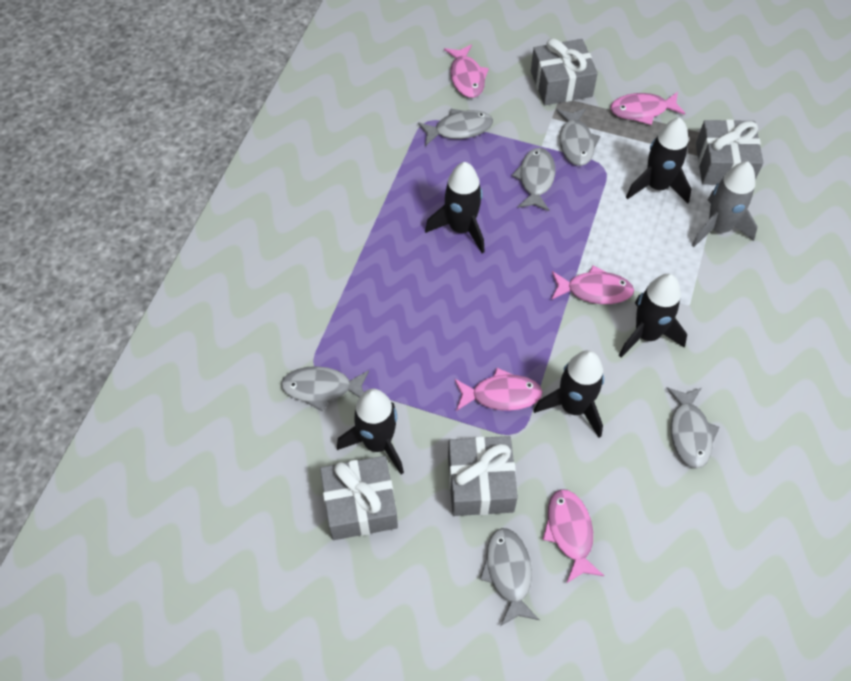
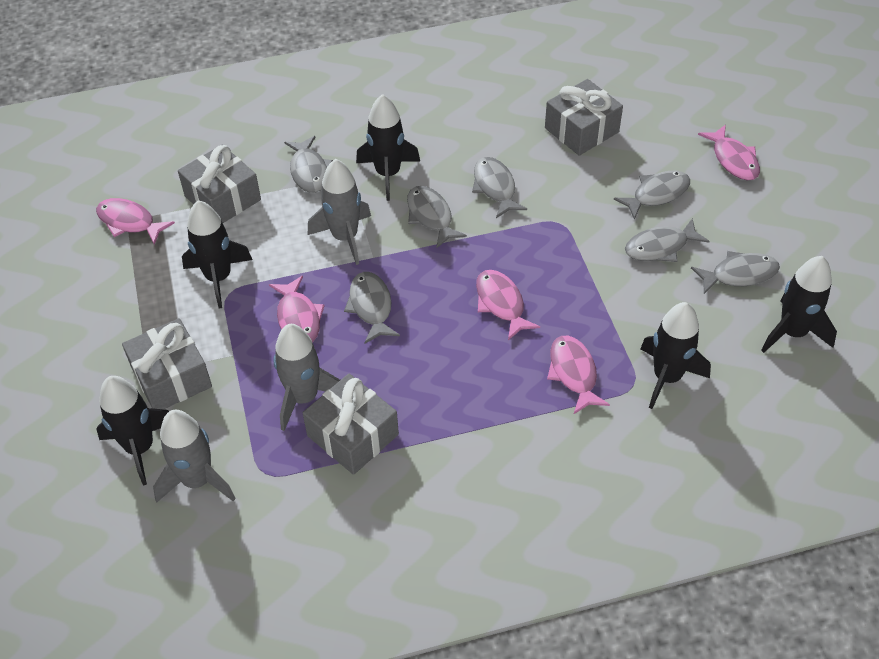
grey fish: 6 -> 7
grey rocket: 1 -> 3

